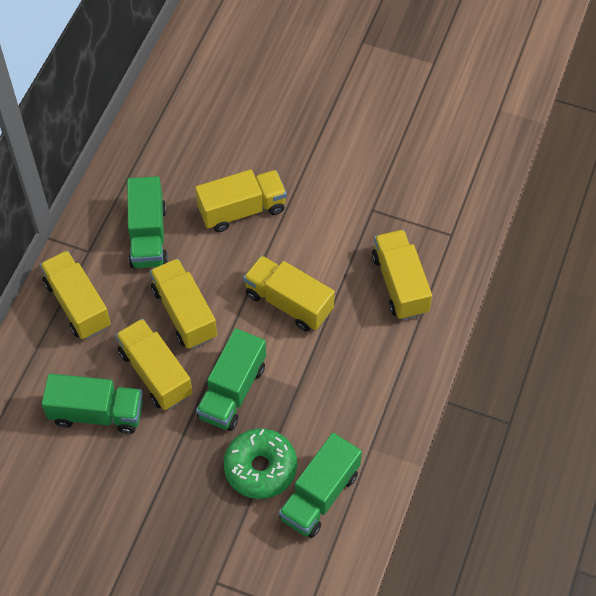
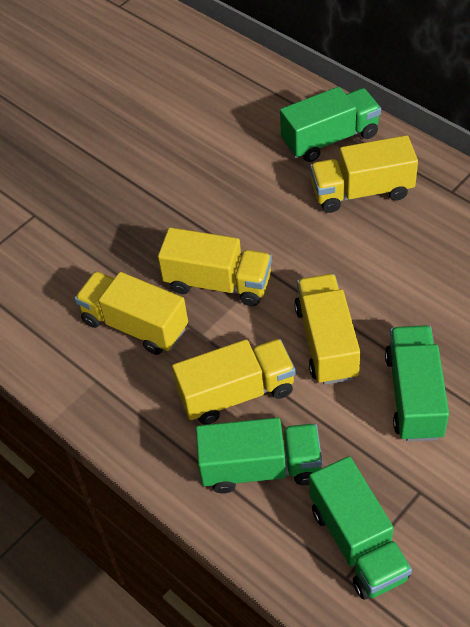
green donut: 1 -> 0
yellow truck: 6 -> 5

